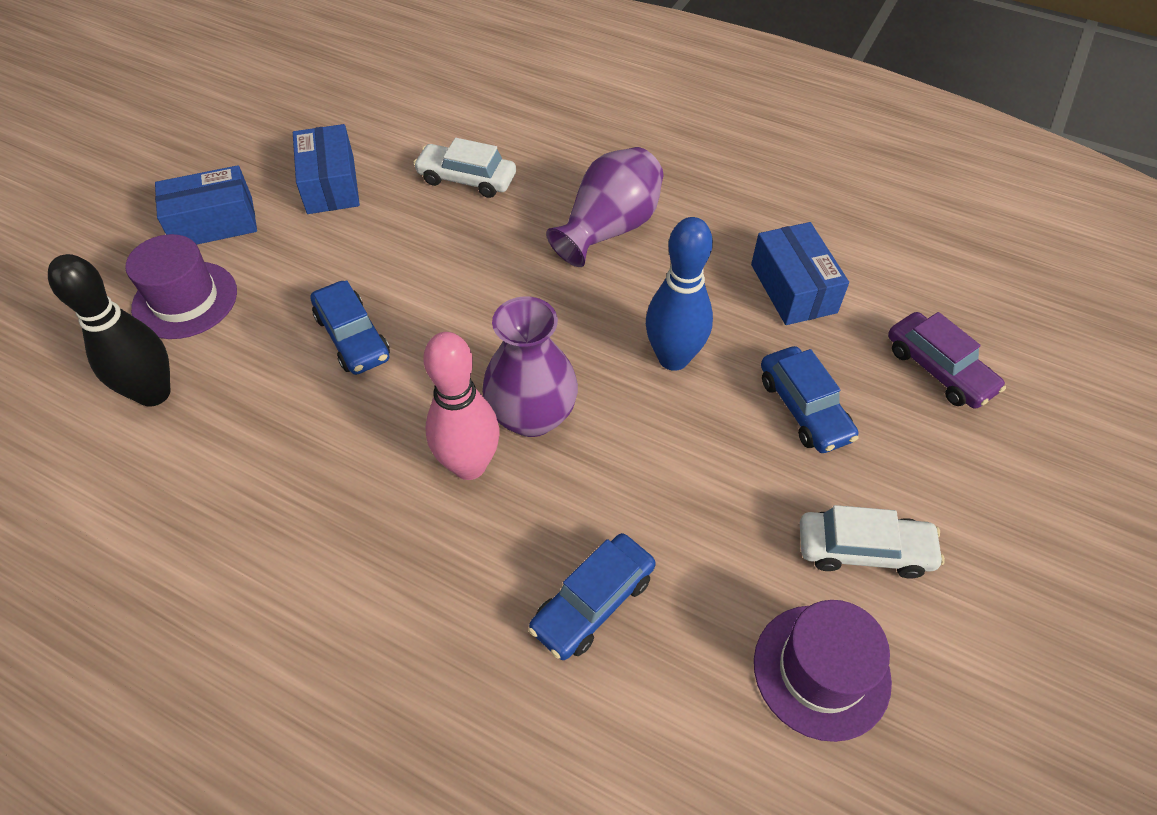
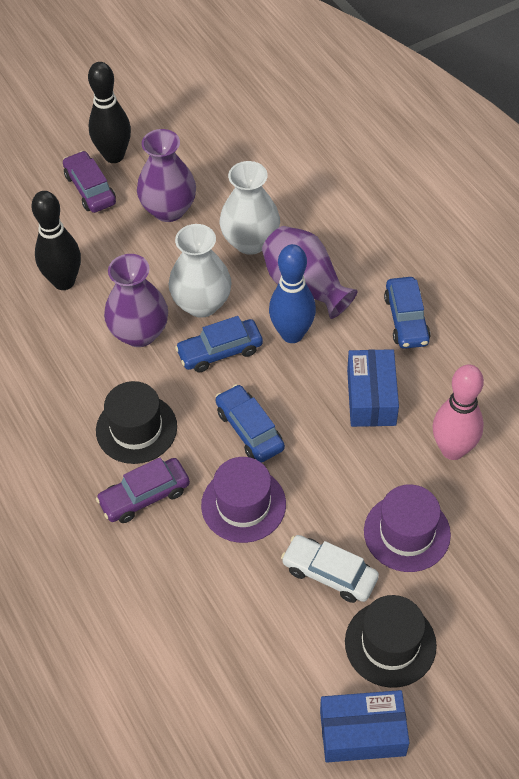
black bowling pin: 1 -> 2
black hat: 0 -> 2
blue box: 3 -> 2
purple car: 1 -> 2
purple vase: 2 -> 3
white car: 2 -> 1
white vase: 0 -> 2

